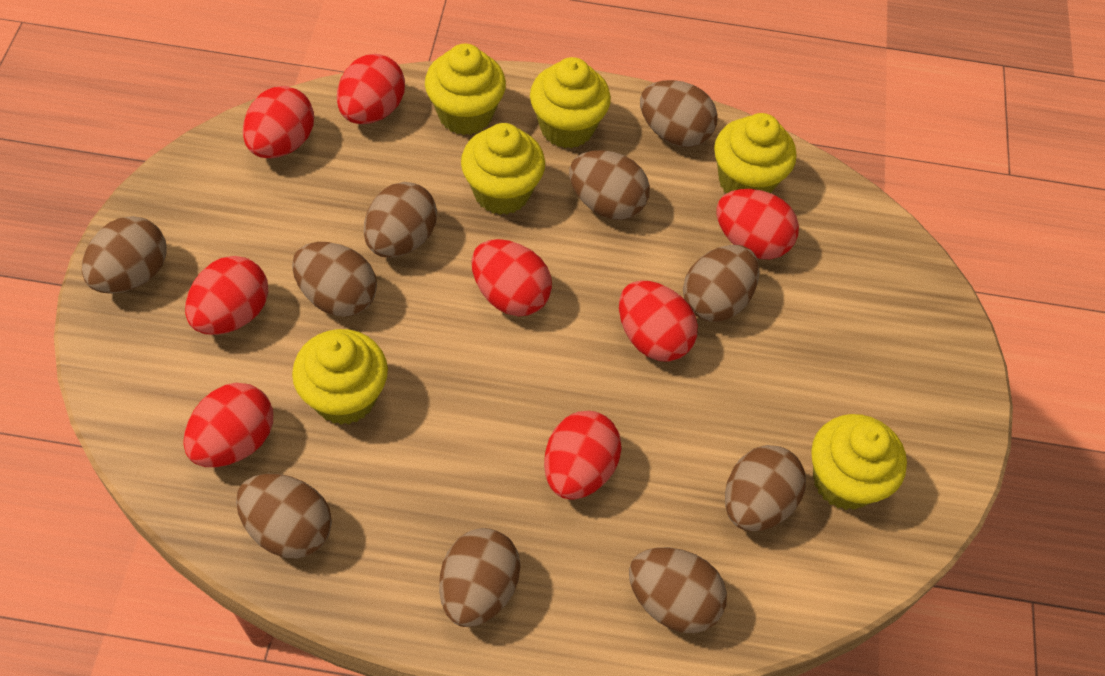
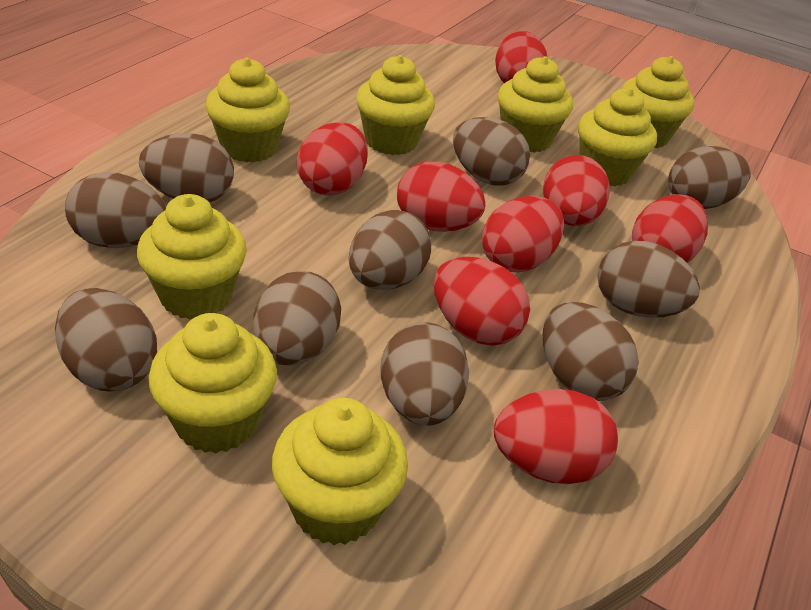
yellow cupcake: 6 -> 8

